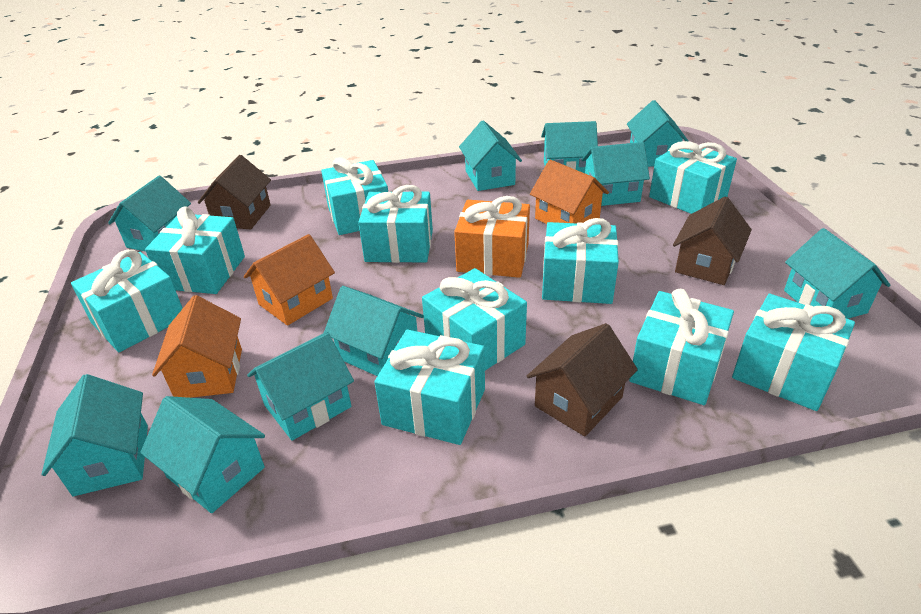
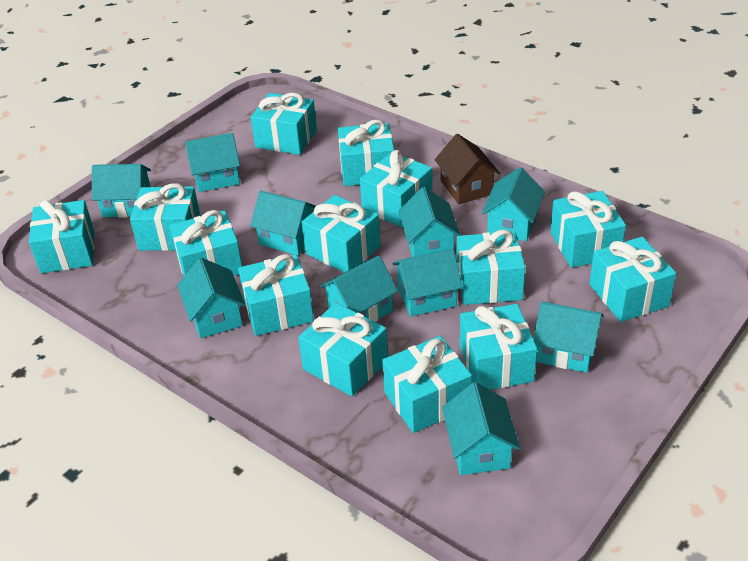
brown house: 3 -> 1
orange gift: 1 -> 0
orange house: 3 -> 0
turquoise gift: 10 -> 14

